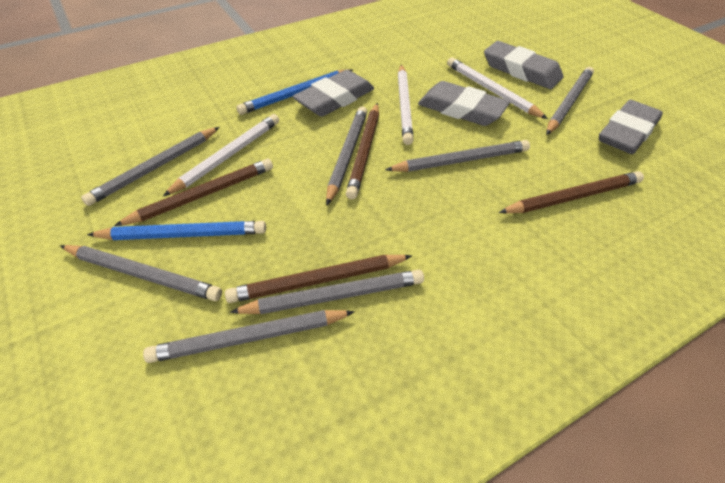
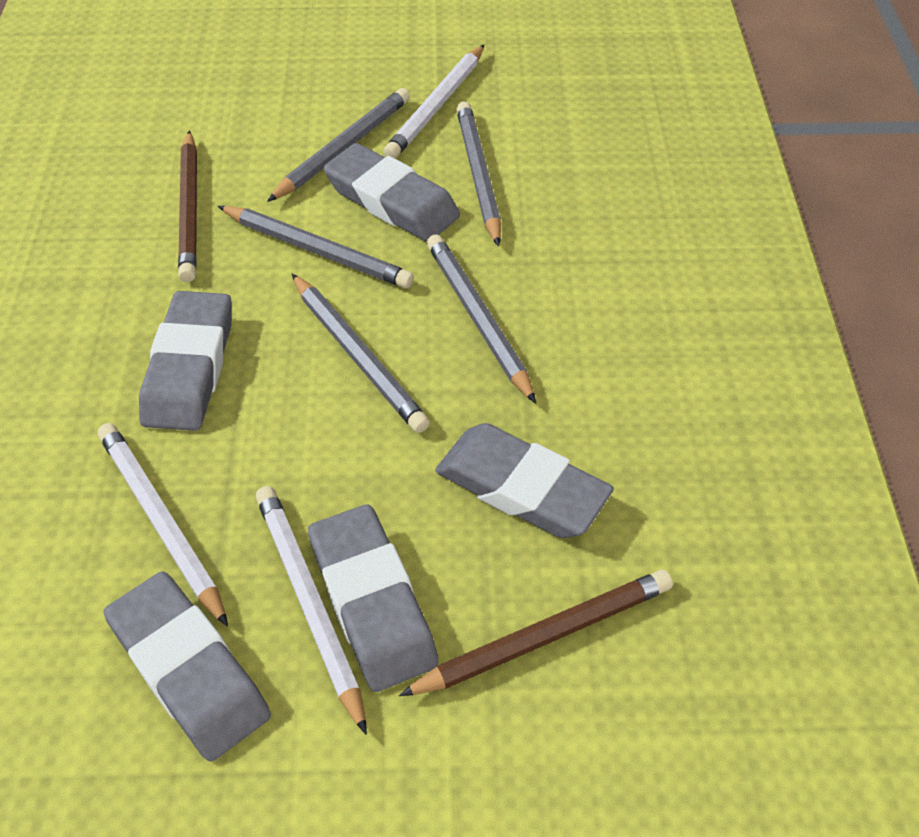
blue pencil: 2 -> 0
brown pencil: 4 -> 2
grey eraser: 4 -> 5
grey pencil: 7 -> 5

